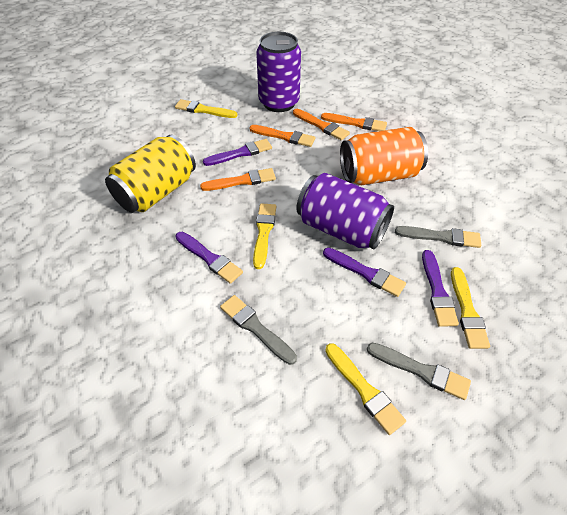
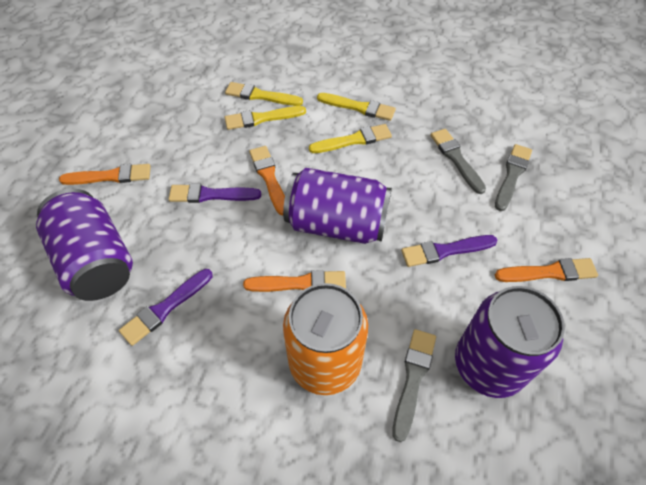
purple brush: 4 -> 3
purple can: 2 -> 3
yellow can: 1 -> 0

